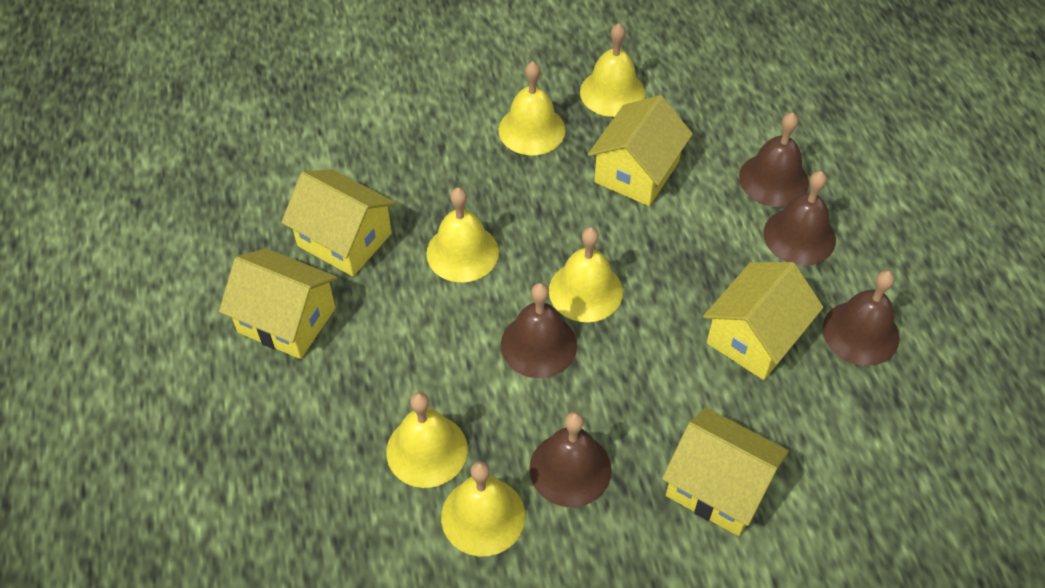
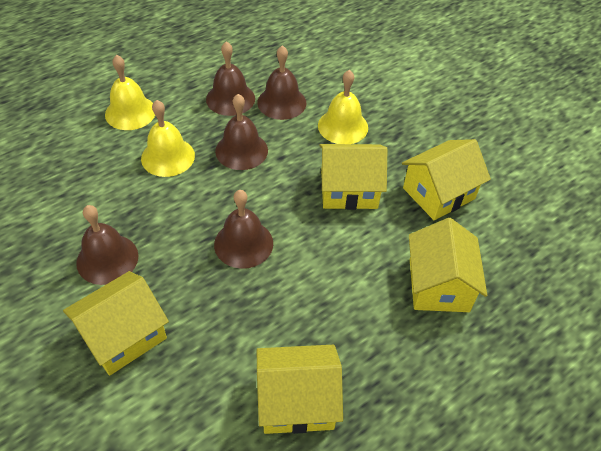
yellow bell: 6 -> 3

